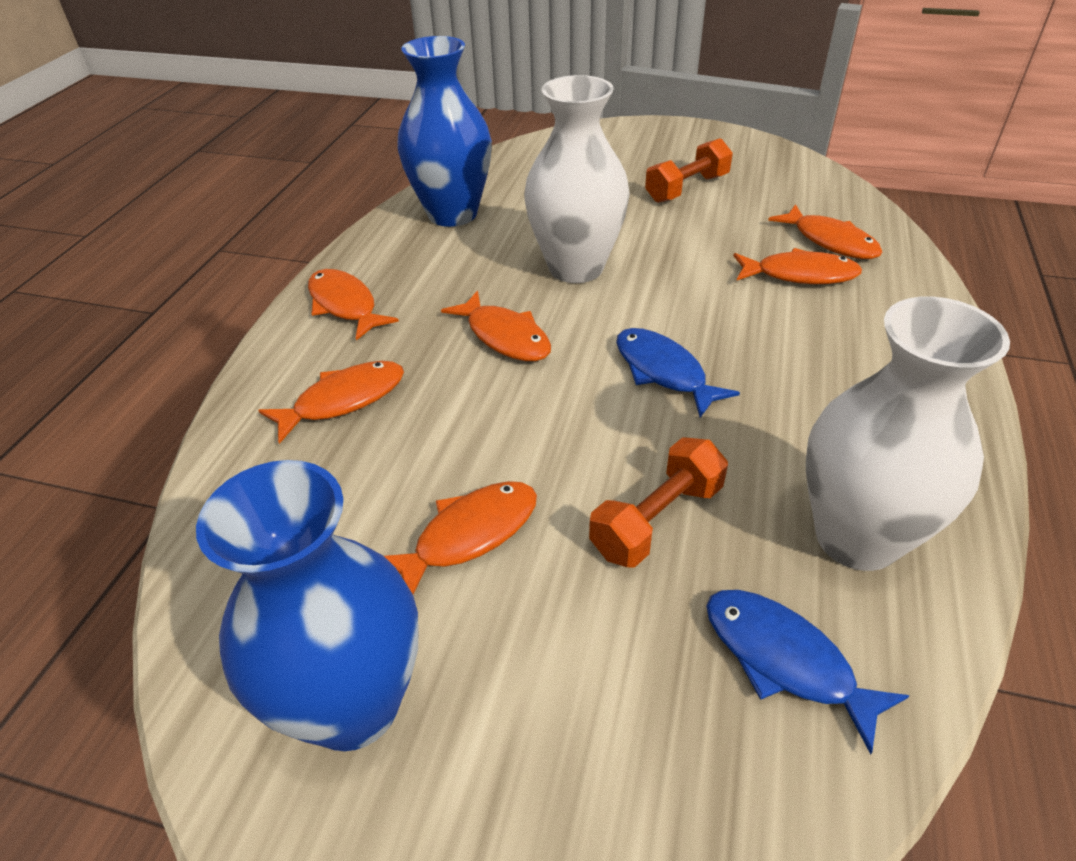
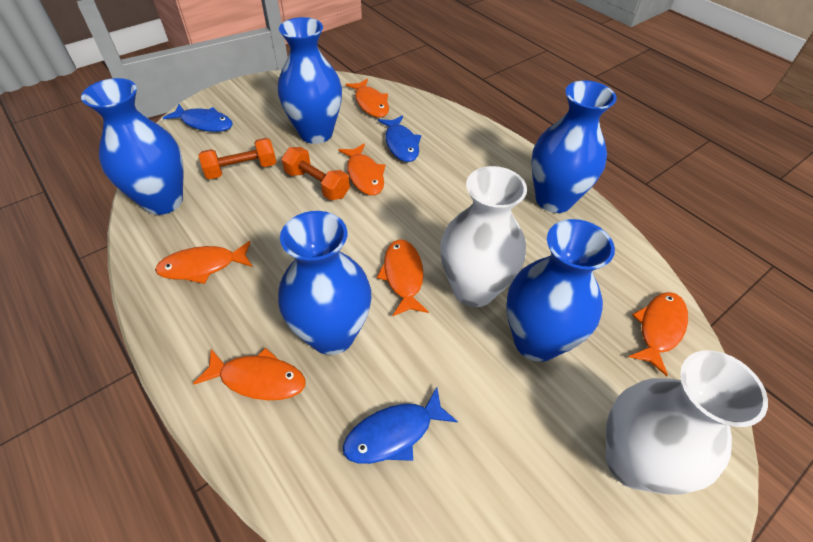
blue fish: 2 -> 3
blue vase: 2 -> 5

